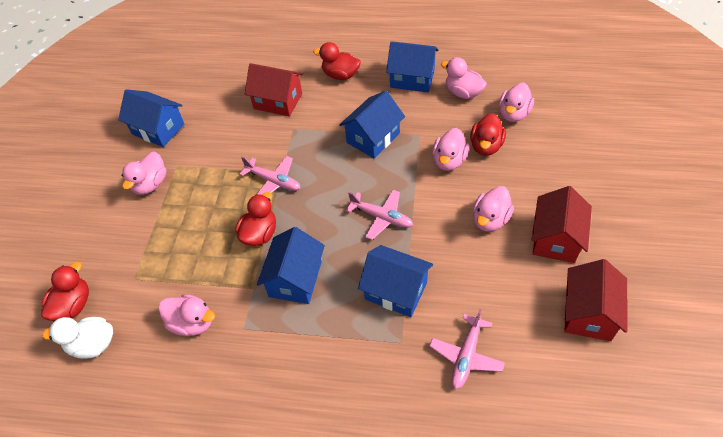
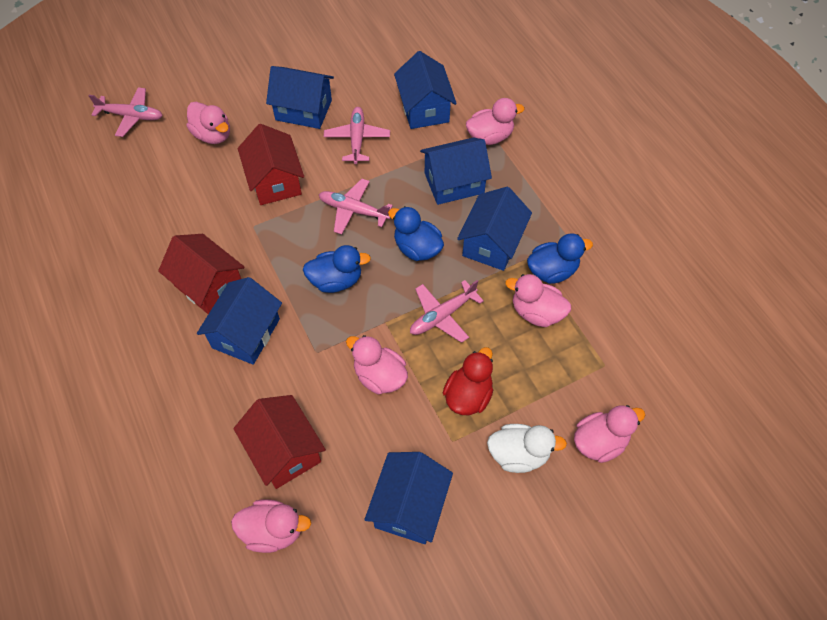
blue duck: 0 -> 3
blue house: 5 -> 6
pink plane: 3 -> 4
red duck: 4 -> 1

